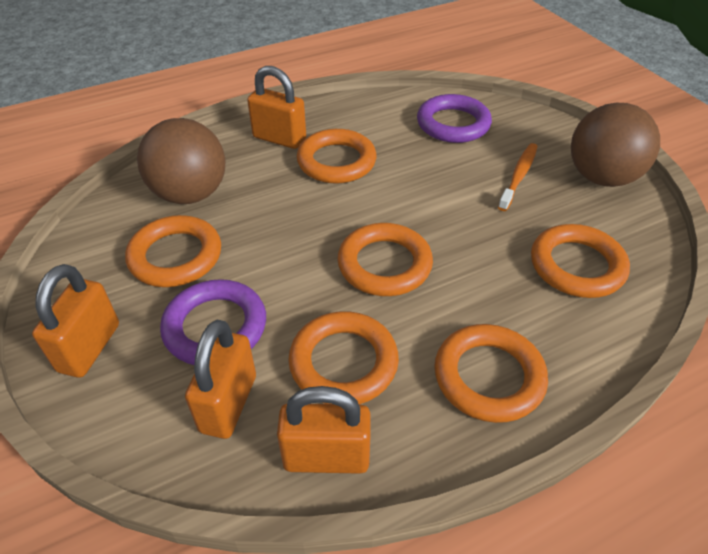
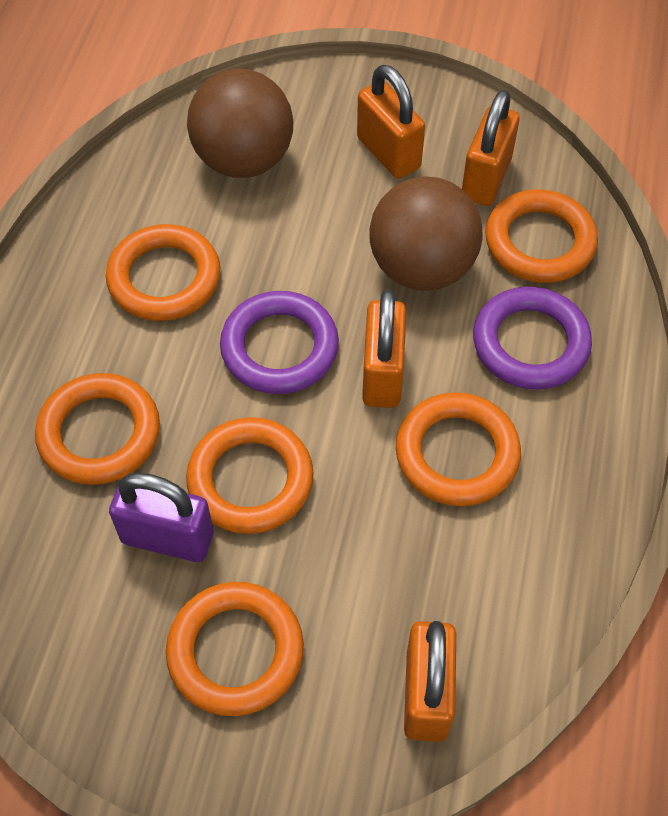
orange toothbrush: 1 -> 0
purple padlock: 0 -> 1

